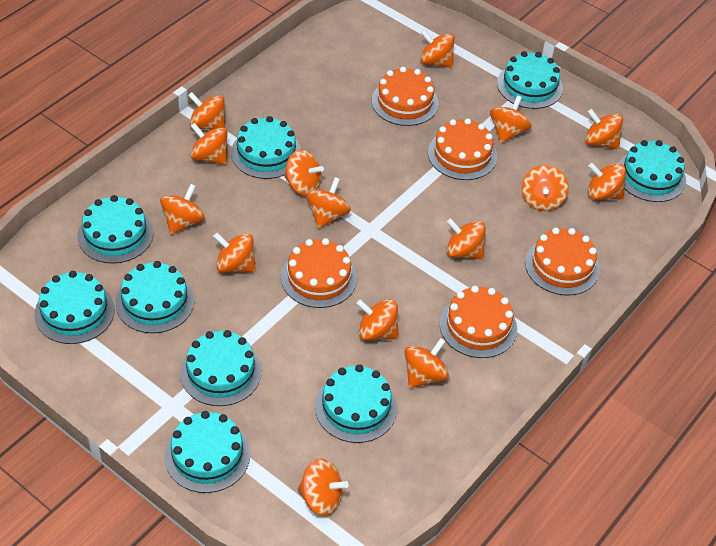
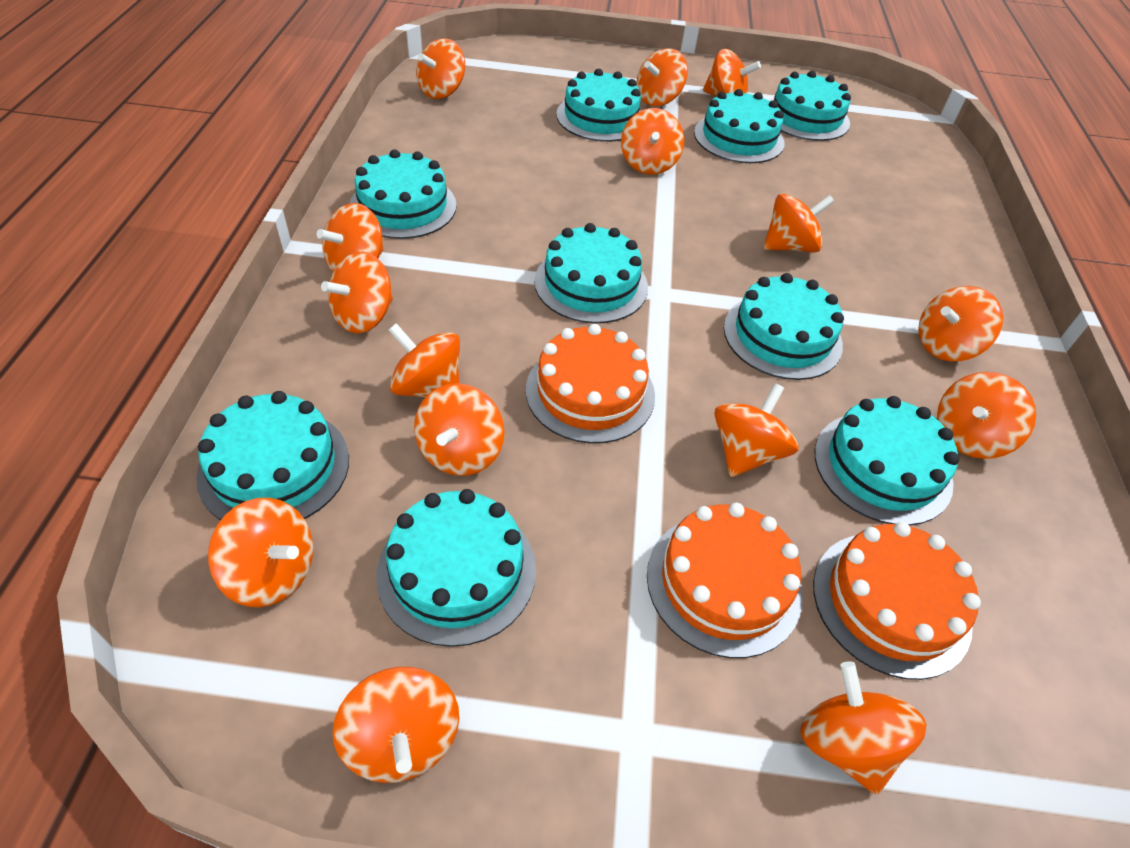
orange cake: 5 -> 3

